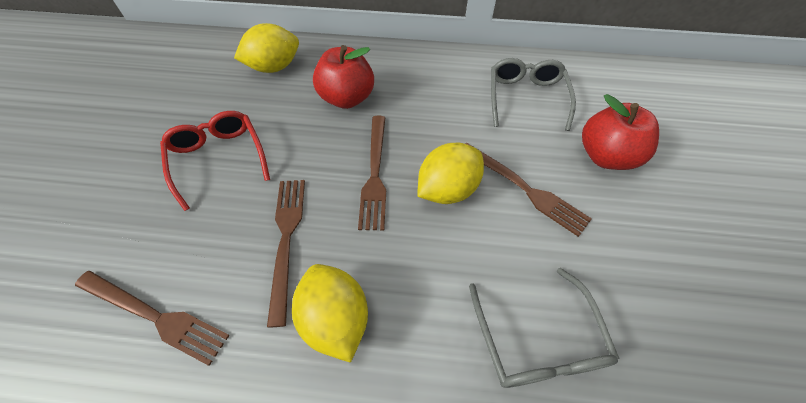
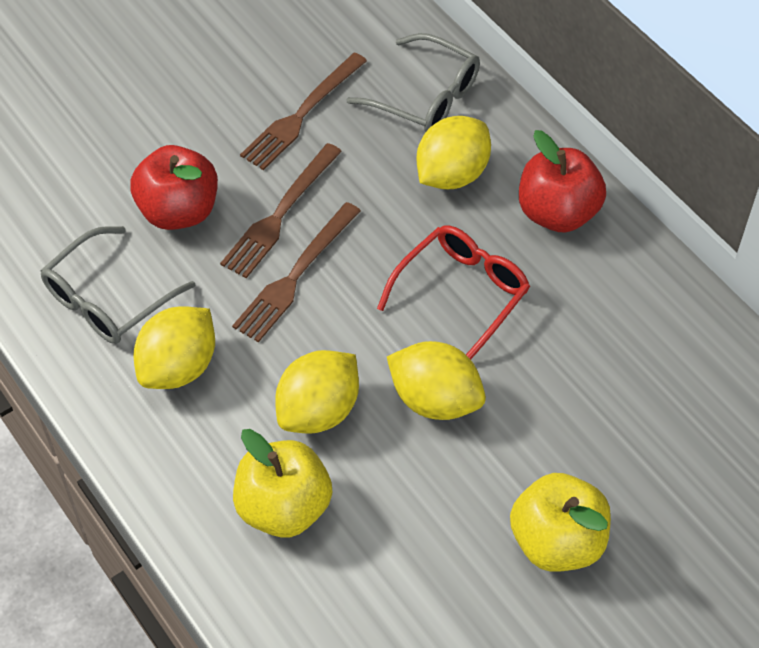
brown fork: 4 -> 3
yellow apple: 0 -> 2
yellow lemon: 3 -> 4

